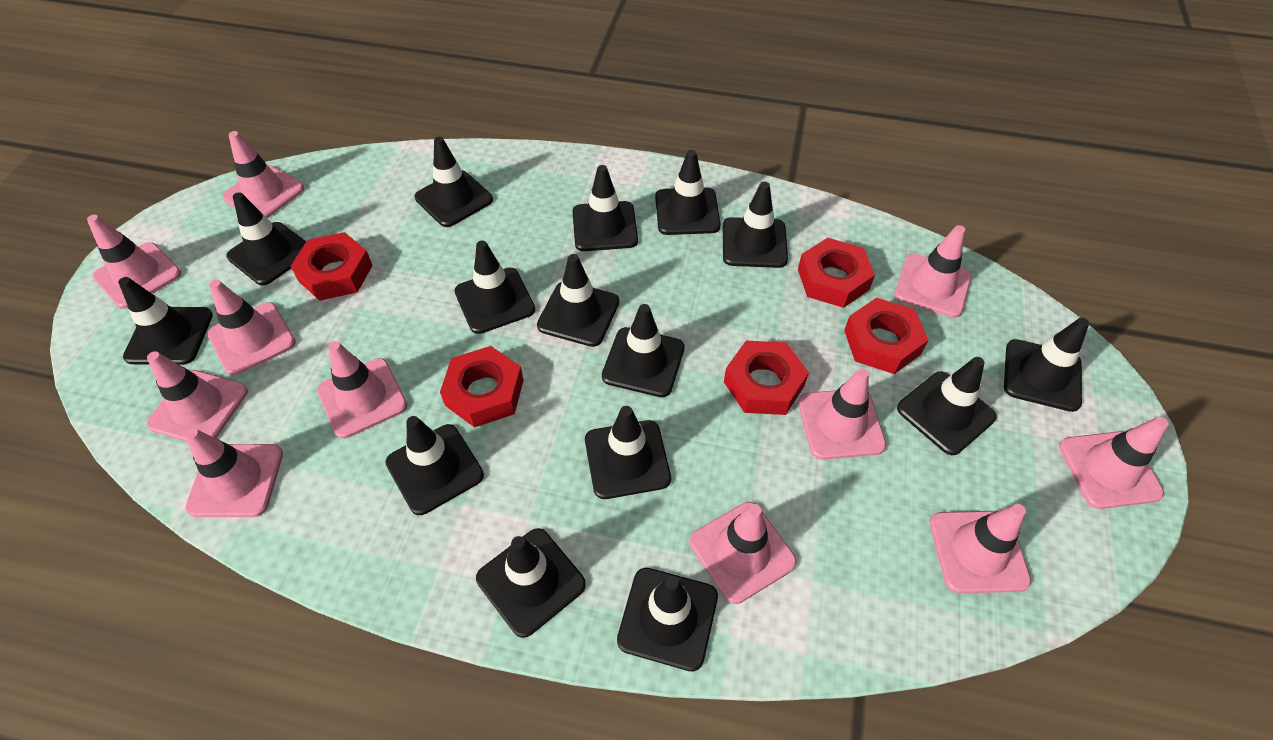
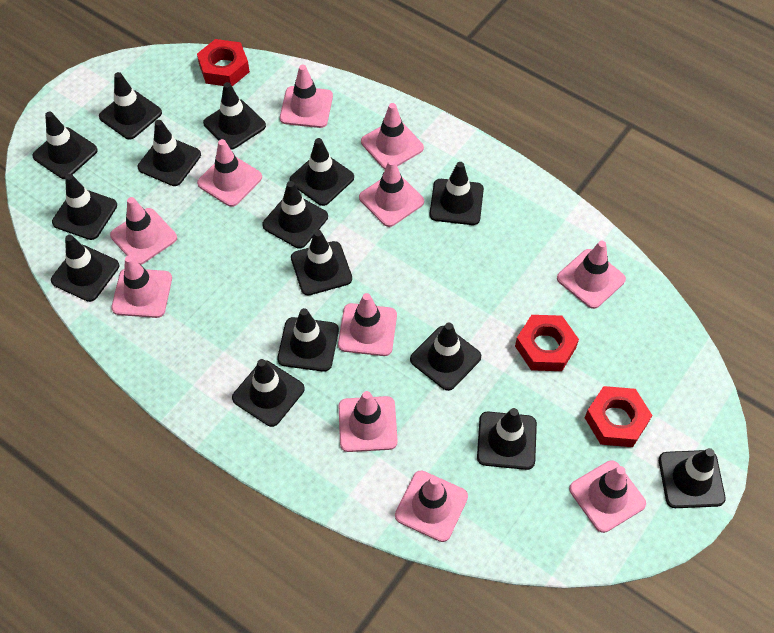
red nut: 5 -> 3

